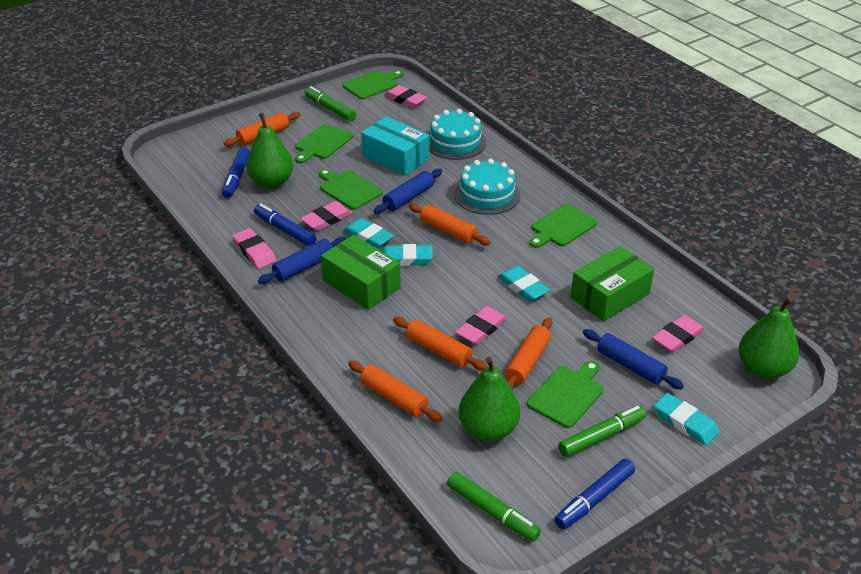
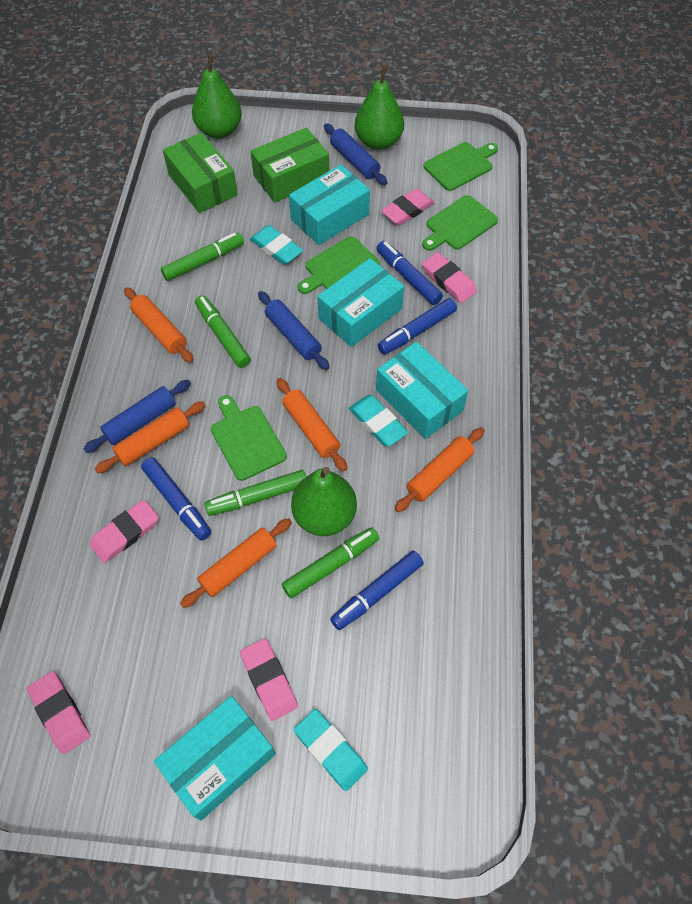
blue marker: 3 -> 4
green cutting board: 5 -> 4
green marker: 3 -> 4
turquoise box: 1 -> 4
turquoise cake: 2 -> 0
turquoise eraser: 4 -> 3

